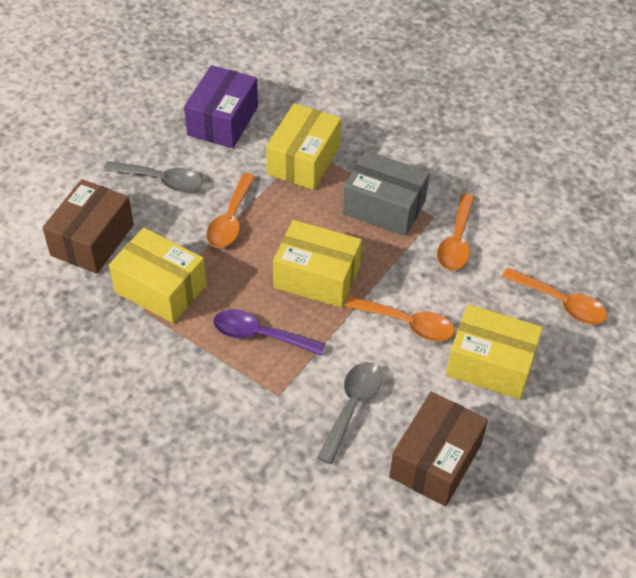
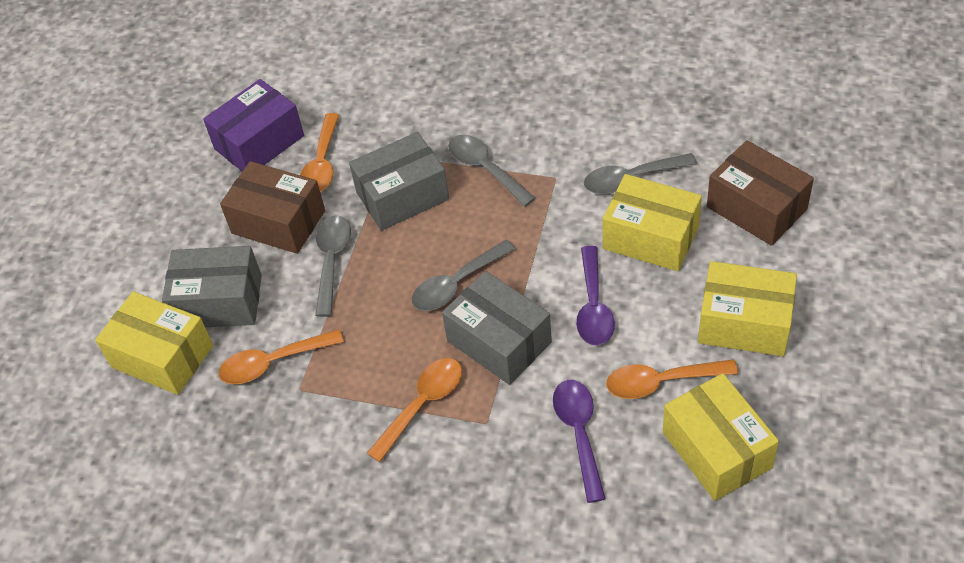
grey box: 1 -> 3
grey spoon: 2 -> 4
purple spoon: 1 -> 2

